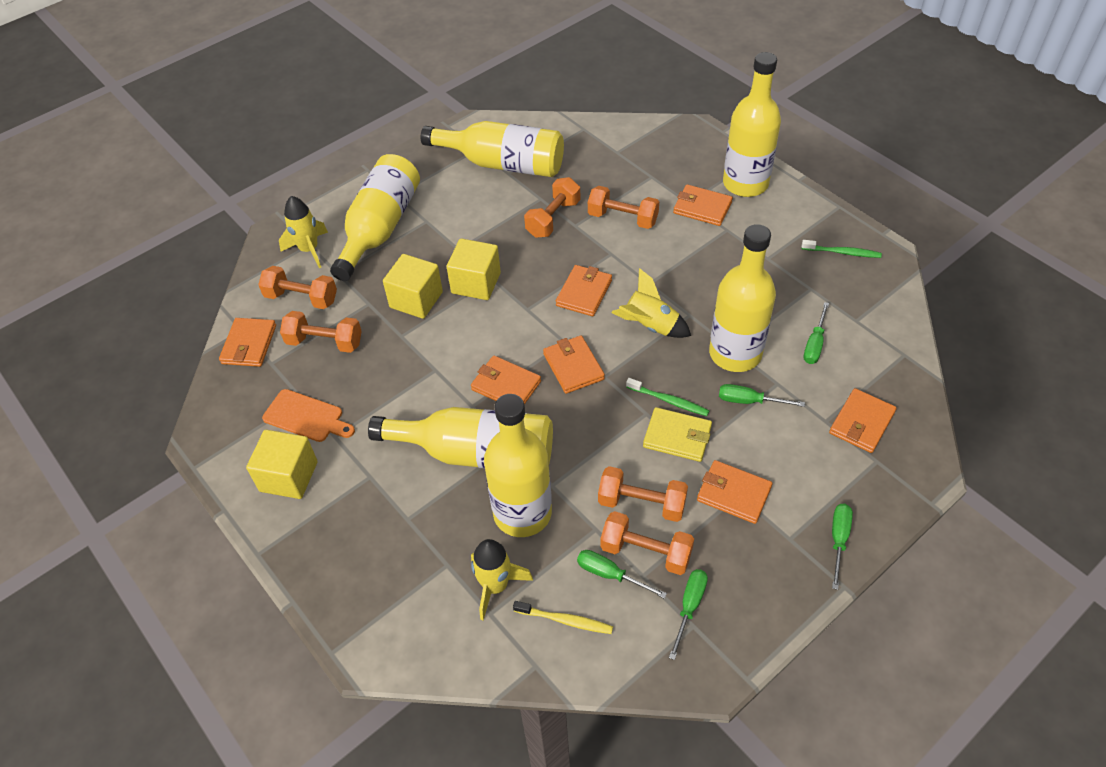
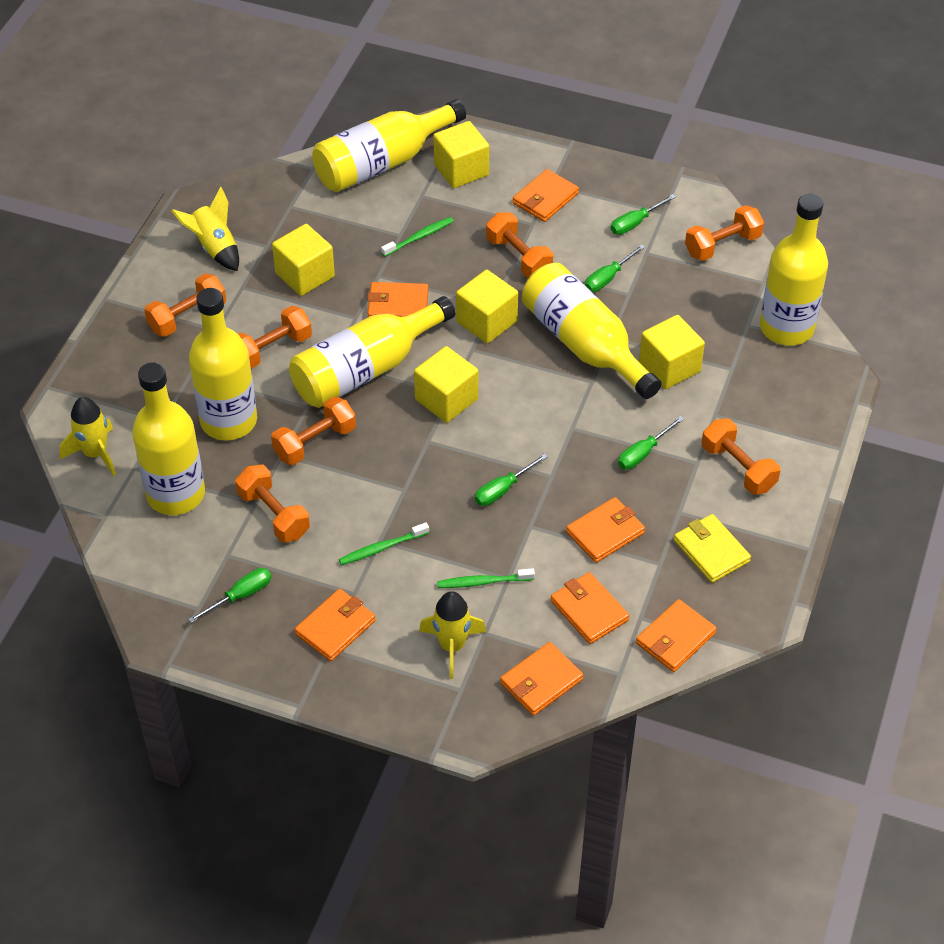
green toothbrush: 2 -> 3
orange cutting board: 1 -> 0
orange dumbbell: 6 -> 7
yellow cube: 3 -> 5
yellow toothbrush: 1 -> 0

